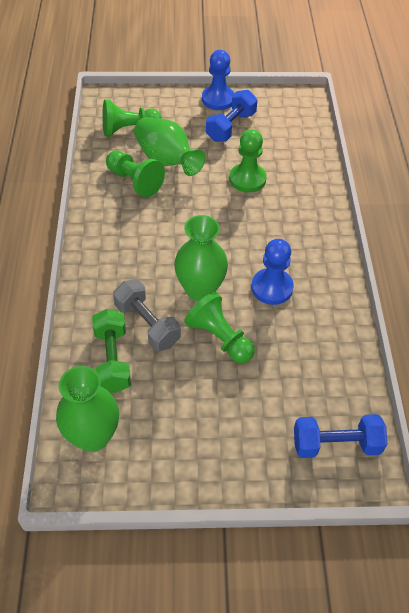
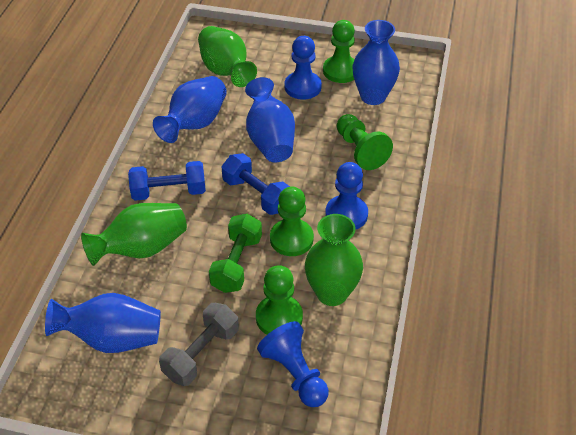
blue pawn: 2 -> 3
blue vase: 0 -> 4

